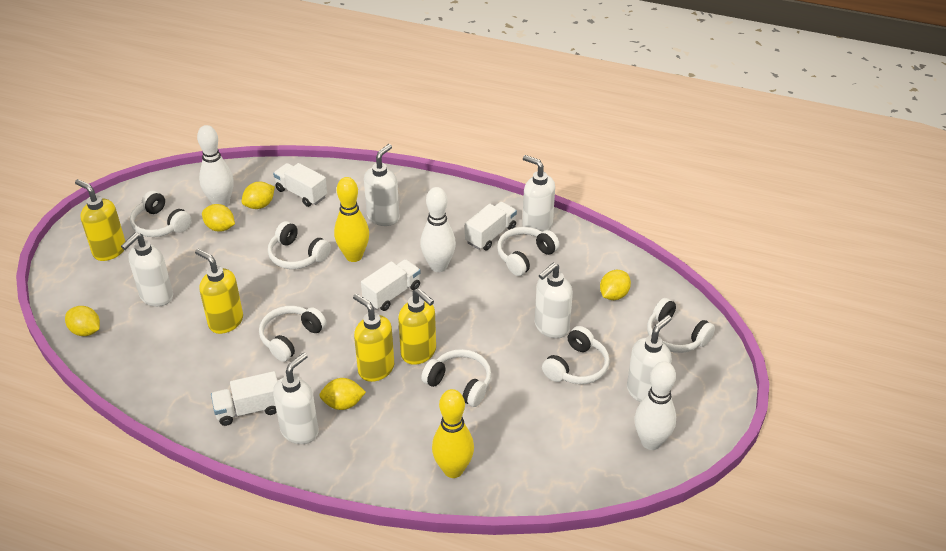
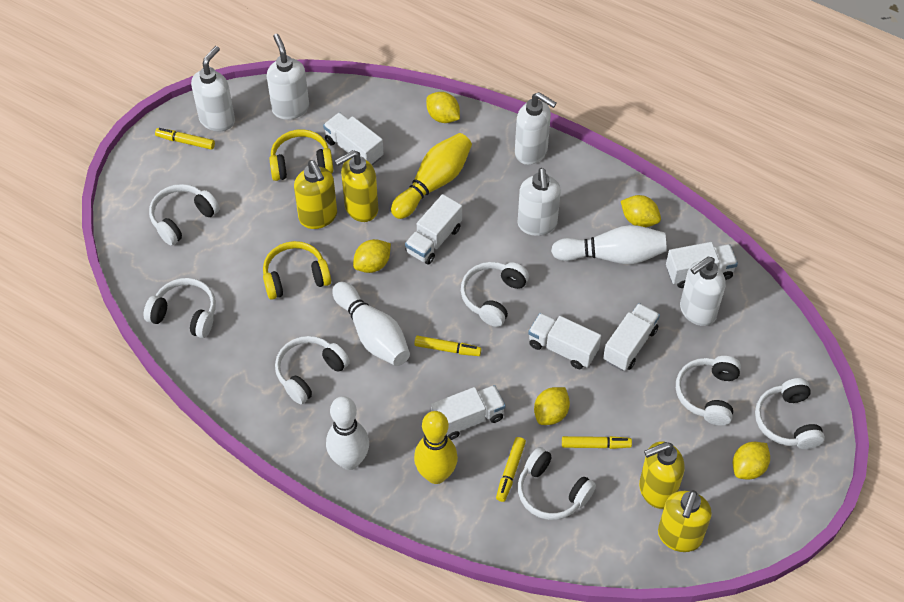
white soap dispenser: 6 -> 5
white truck: 4 -> 6
yellow headphones: 0 -> 2
yellow marker: 0 -> 4

